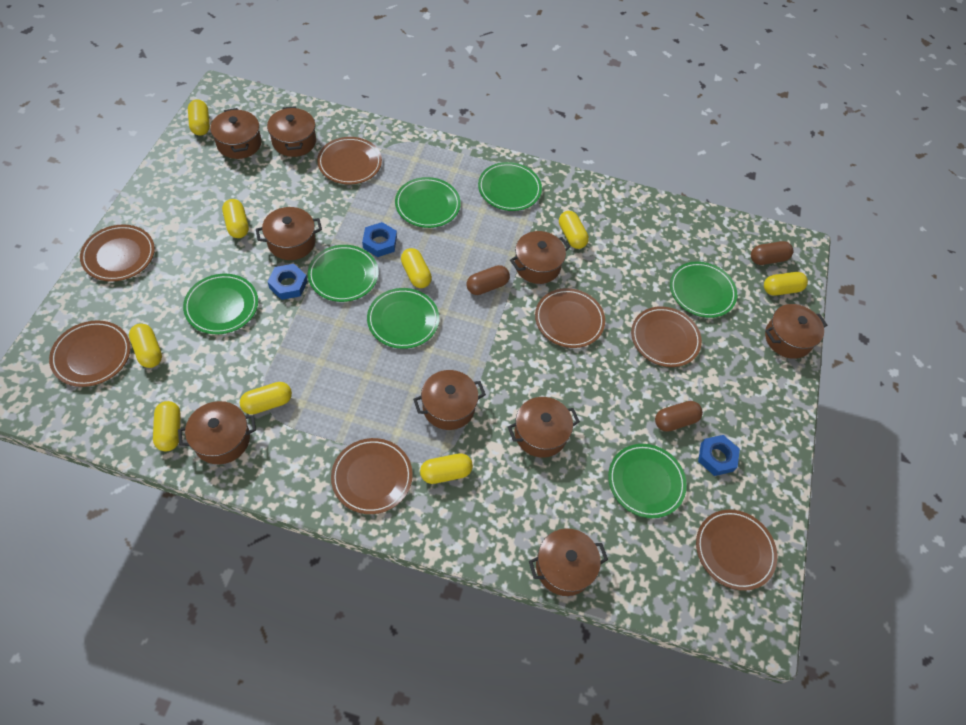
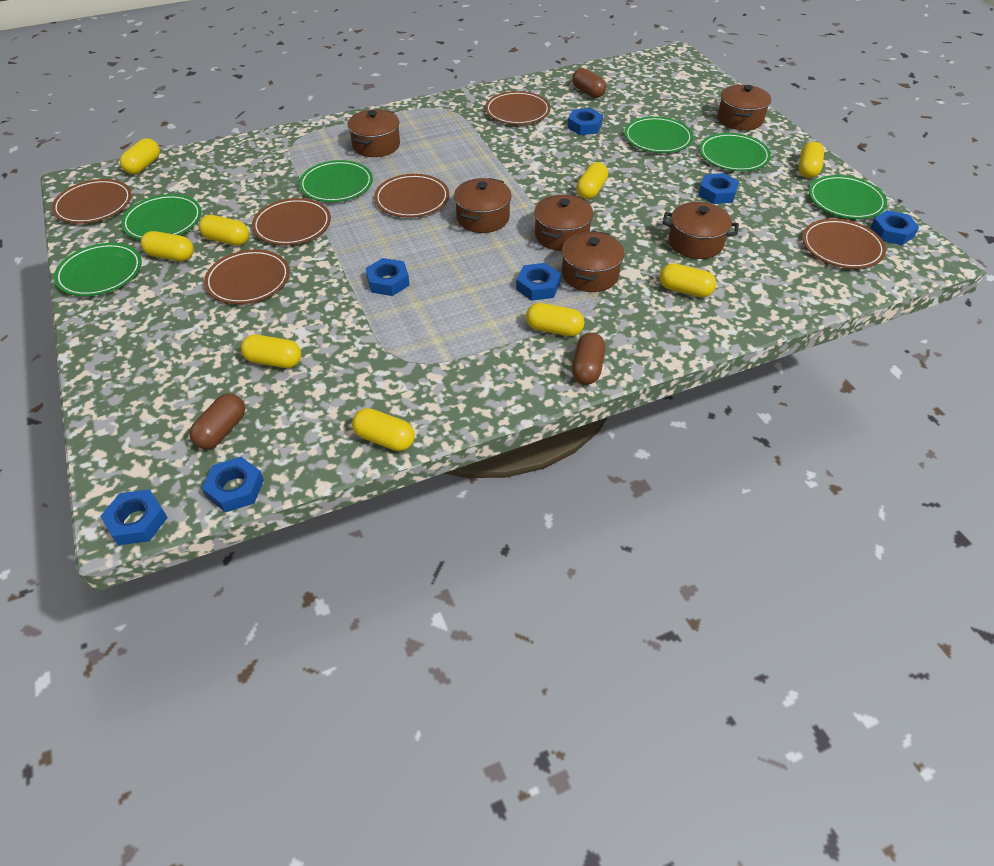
blue nut: 3 -> 7
brown plate: 7 -> 6
brown pot: 9 -> 6
green plate: 7 -> 6

